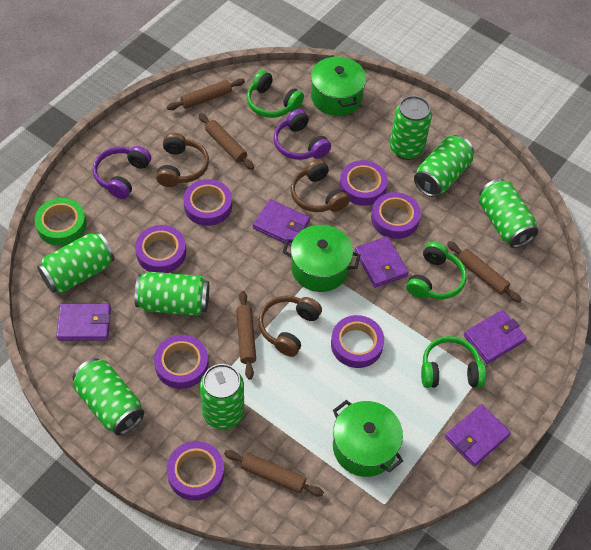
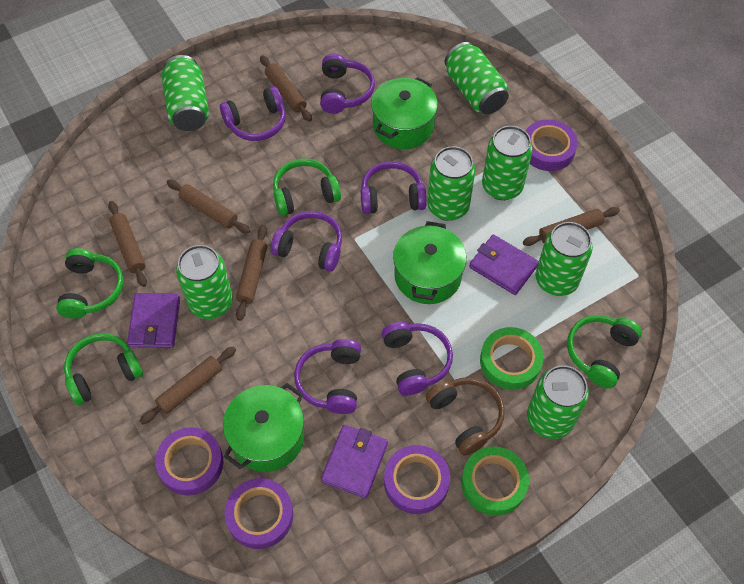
brown headphones: 3 -> 1
brown rolling pin: 5 -> 6
green headphones: 3 -> 4
green tape: 1 -> 2
purple headphones: 2 -> 6
purple tape: 7 -> 4
purple wallet: 5 -> 3

